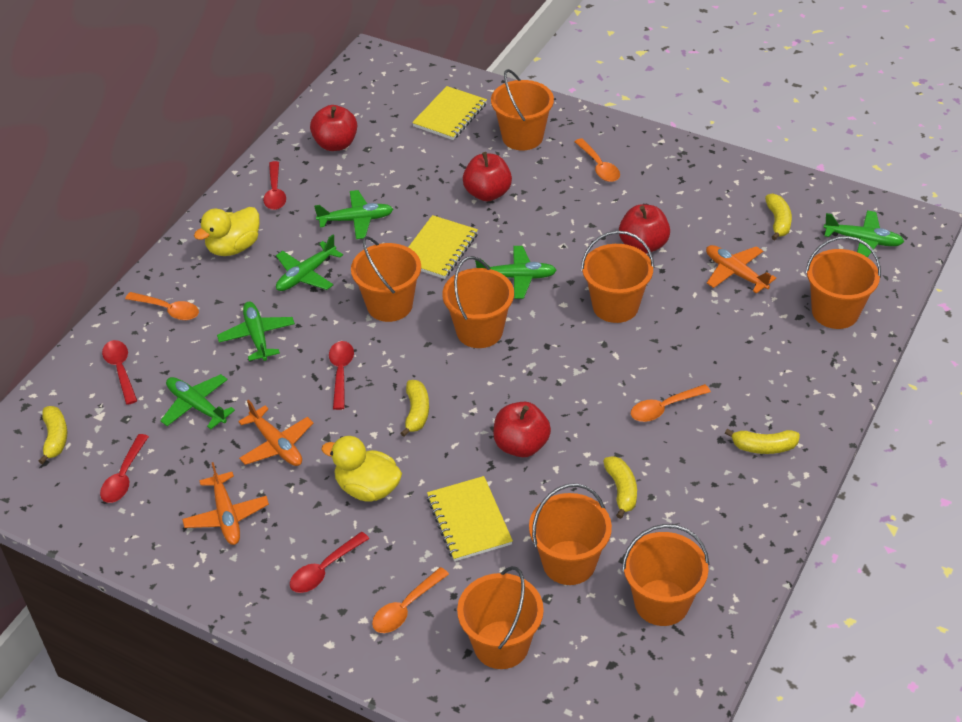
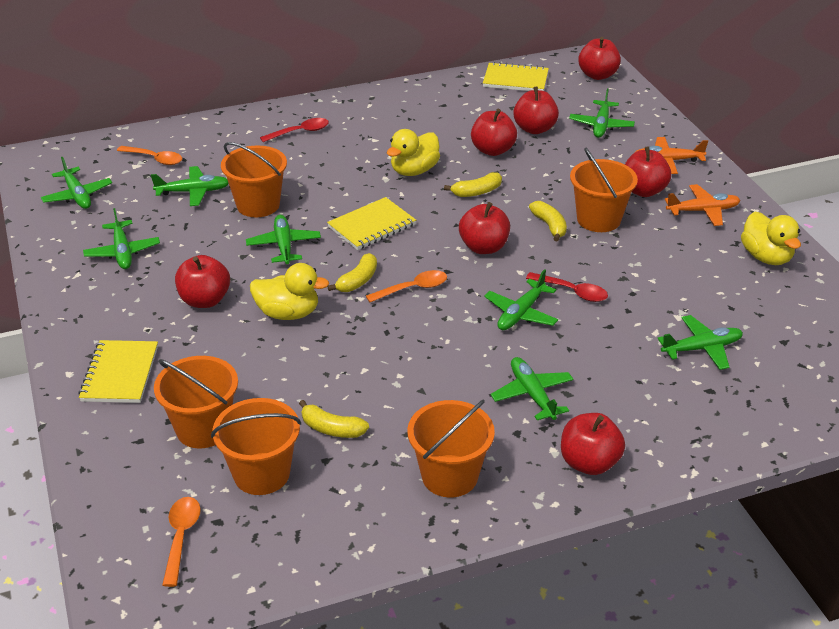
green plane: 6 -> 8
orange bucket: 8 -> 5
orange plane: 3 -> 2
orange spoon: 4 -> 3
red apple: 4 -> 7
red spoon: 5 -> 2
yellow banana: 5 -> 4
yellow duck: 2 -> 3

